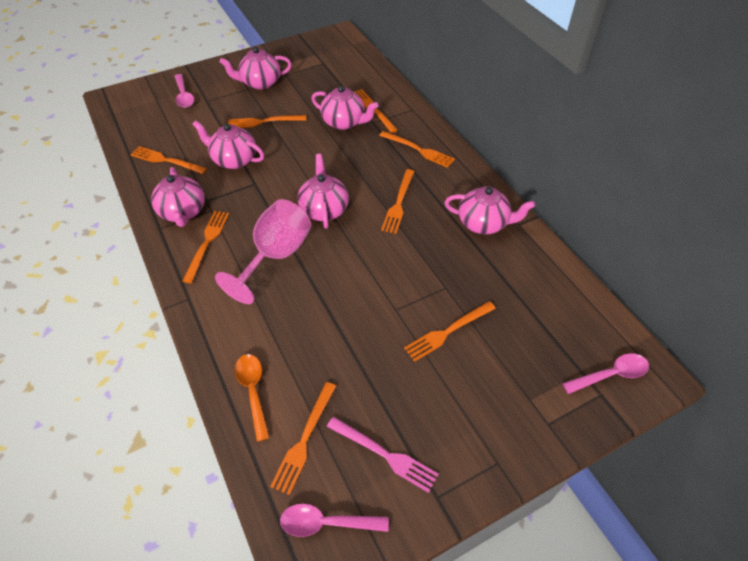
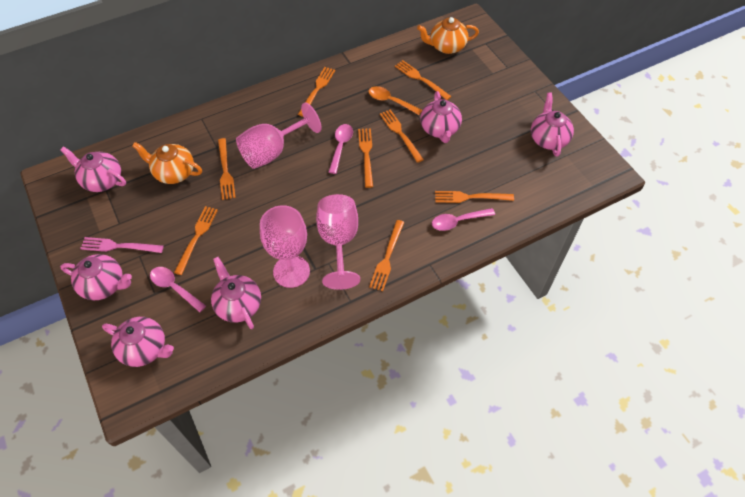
orange teapot: 0 -> 2
pink goblet: 1 -> 3

